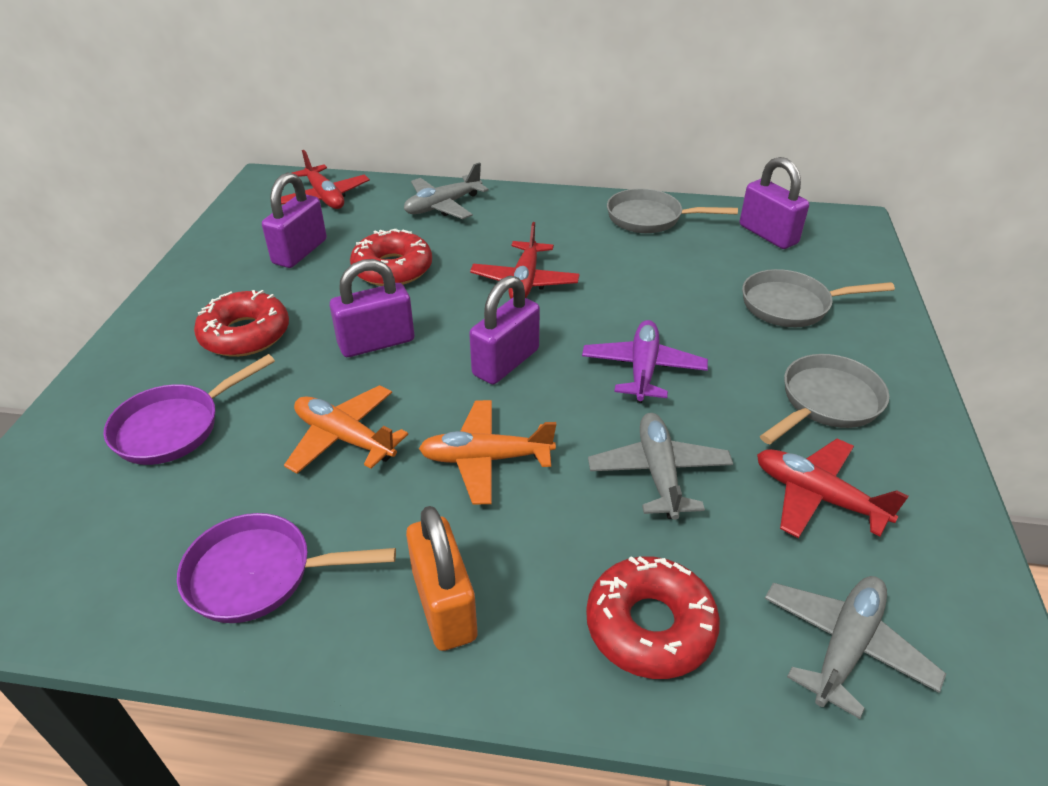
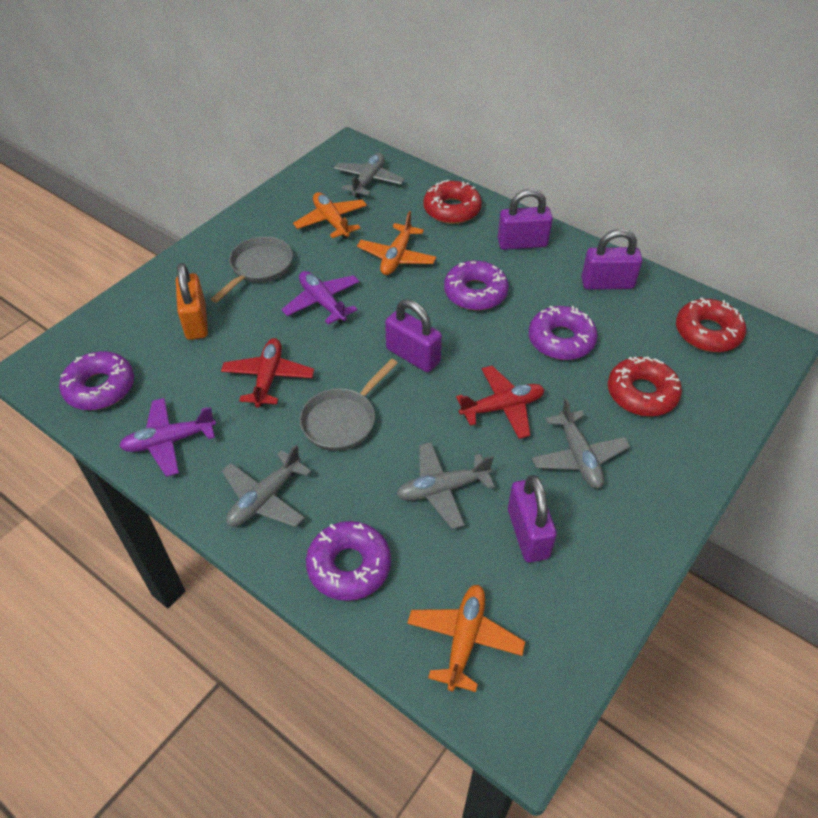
grey pan: 3 -> 2
grey plane: 3 -> 4
orange plane: 2 -> 3
purple donut: 0 -> 4
purple pan: 2 -> 0
purple plane: 1 -> 2
red plane: 3 -> 2

